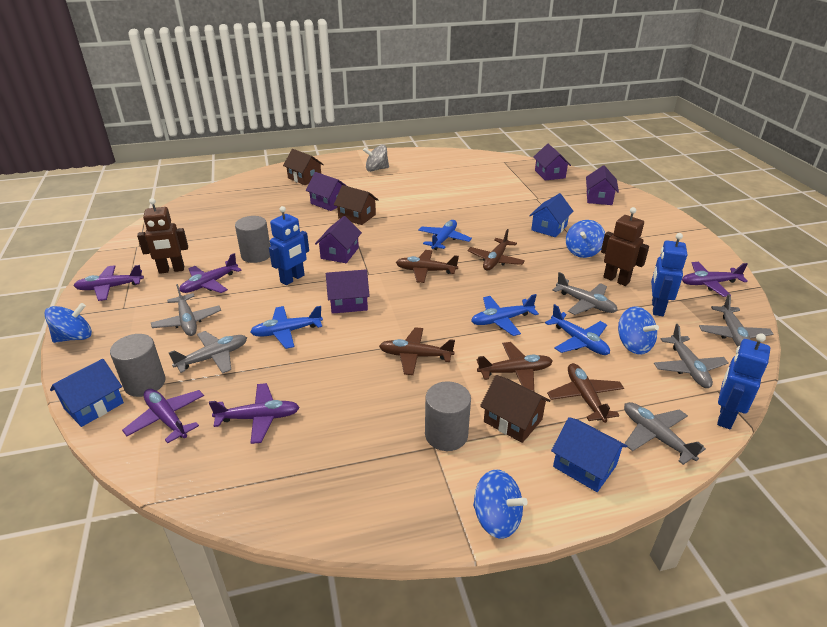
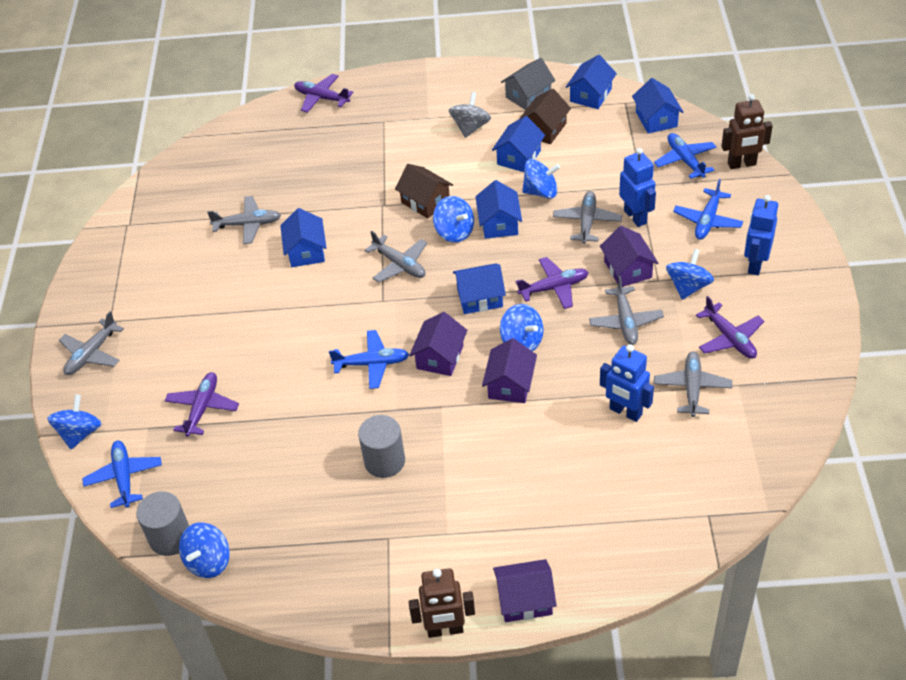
blue house: 3 -> 6
blue spinning top: 4 -> 6
brown house: 3 -> 2
brown plane: 5 -> 0
grey cylinder: 3 -> 2
grey house: 0 -> 1
purple house: 5 -> 4
purple plane: 5 -> 4

